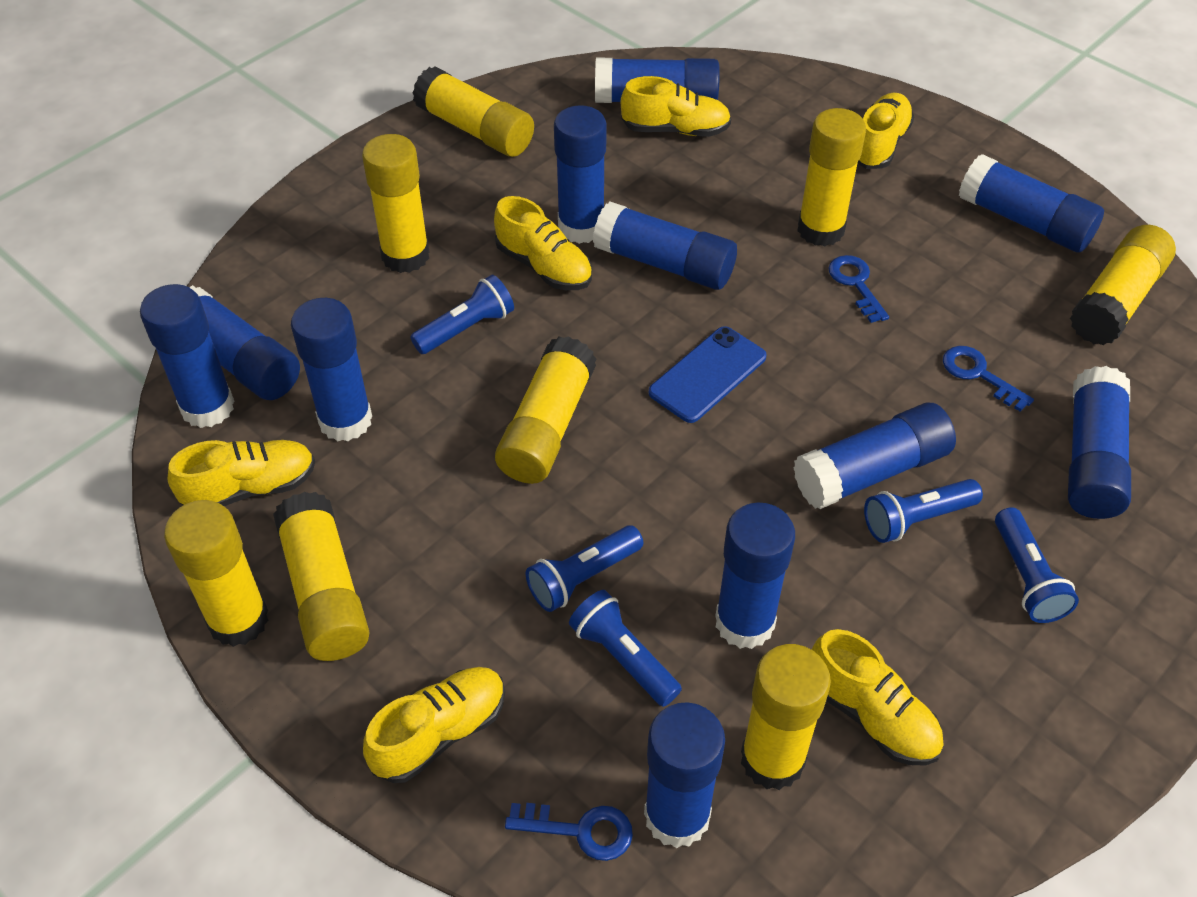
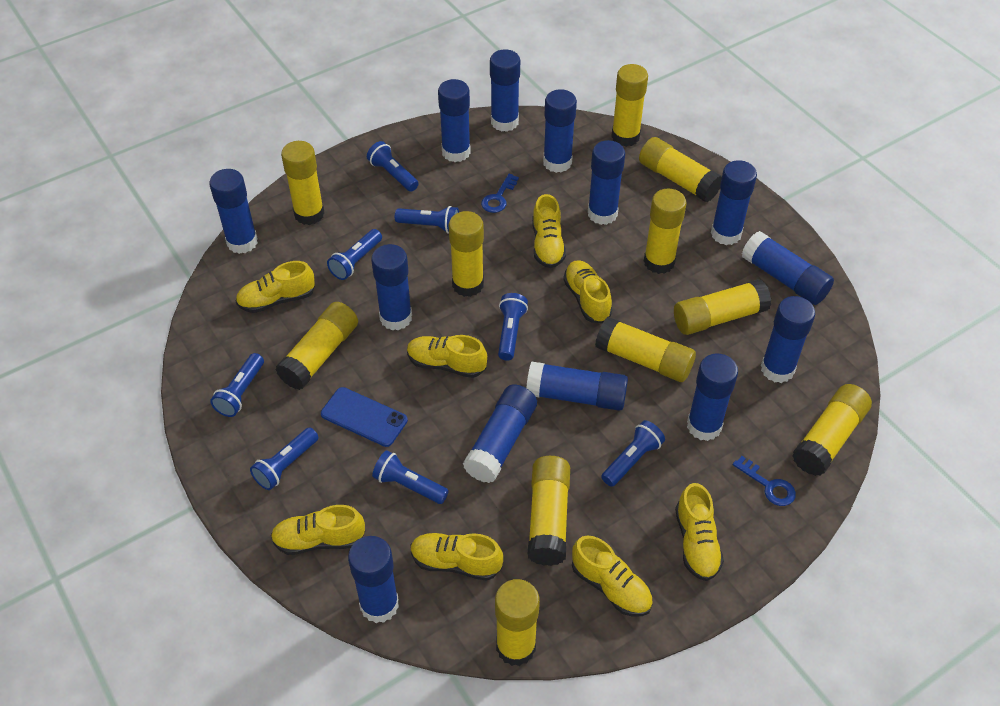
blue flashlight: 5 -> 8
blue glue stick: 11 -> 13
blue key: 3 -> 2
yellow glue stick: 8 -> 11
yellow shoe: 6 -> 8

